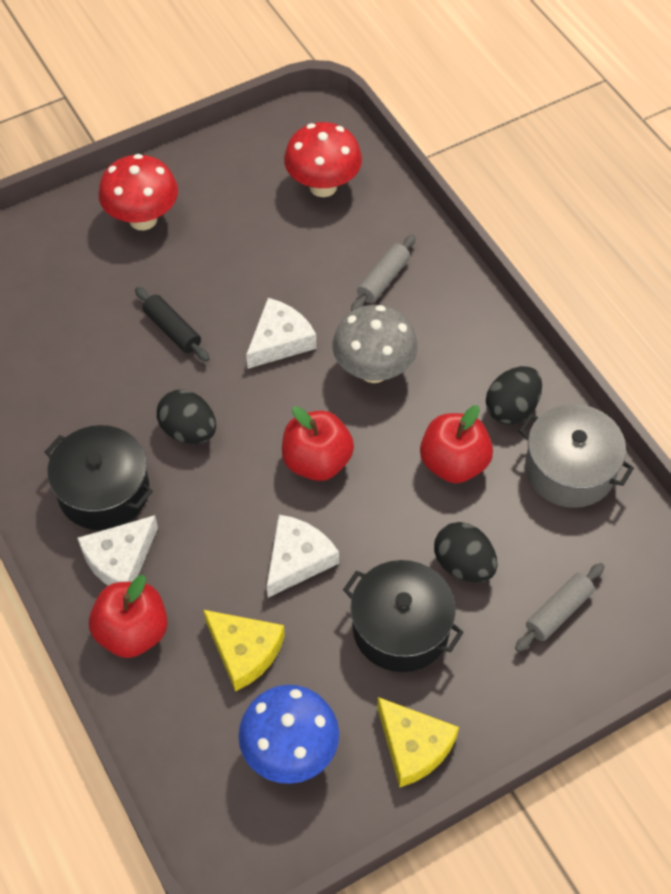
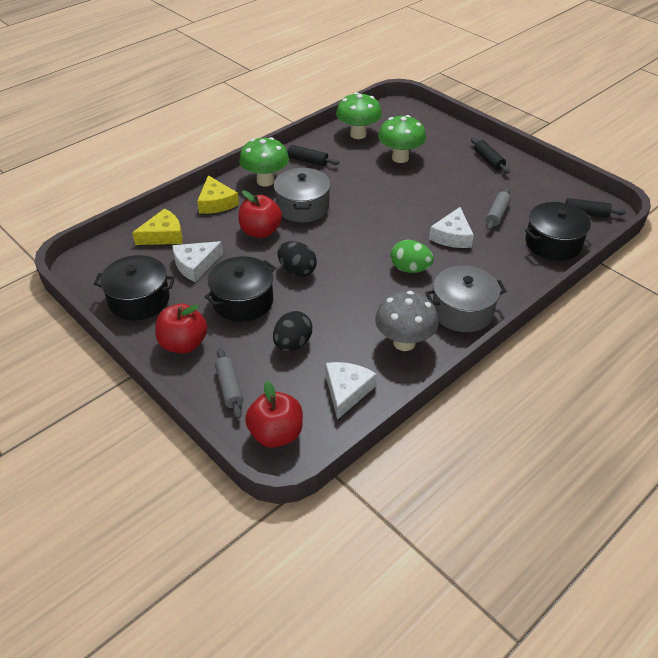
black egg: 3 -> 2
black pot: 2 -> 3
black rolling pin: 1 -> 3
blue mushroom: 1 -> 0
green egg: 0 -> 1
green mushroom: 0 -> 3
grey pot: 1 -> 2
red mushroom: 2 -> 0

